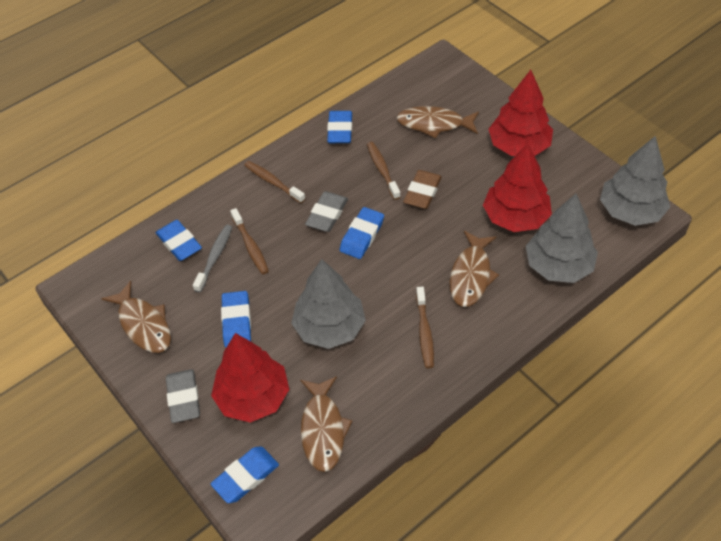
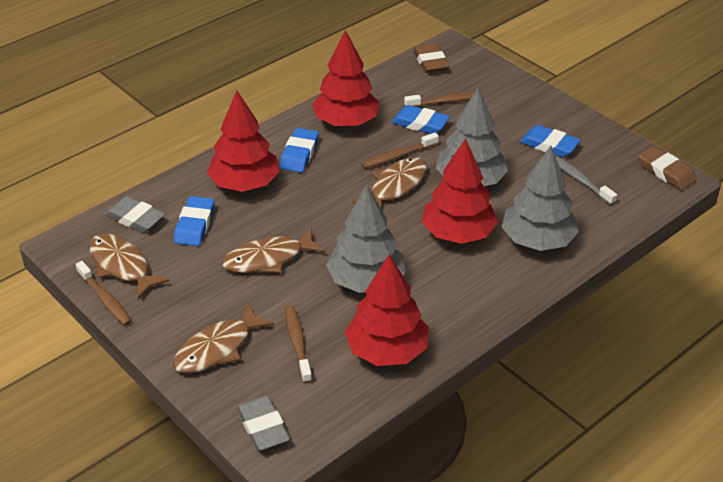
blue eraser: 5 -> 4
brown eraser: 1 -> 2
red tree: 3 -> 4

